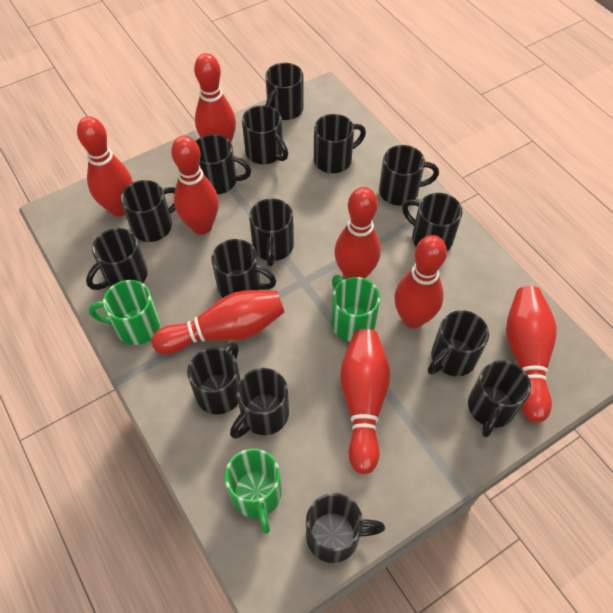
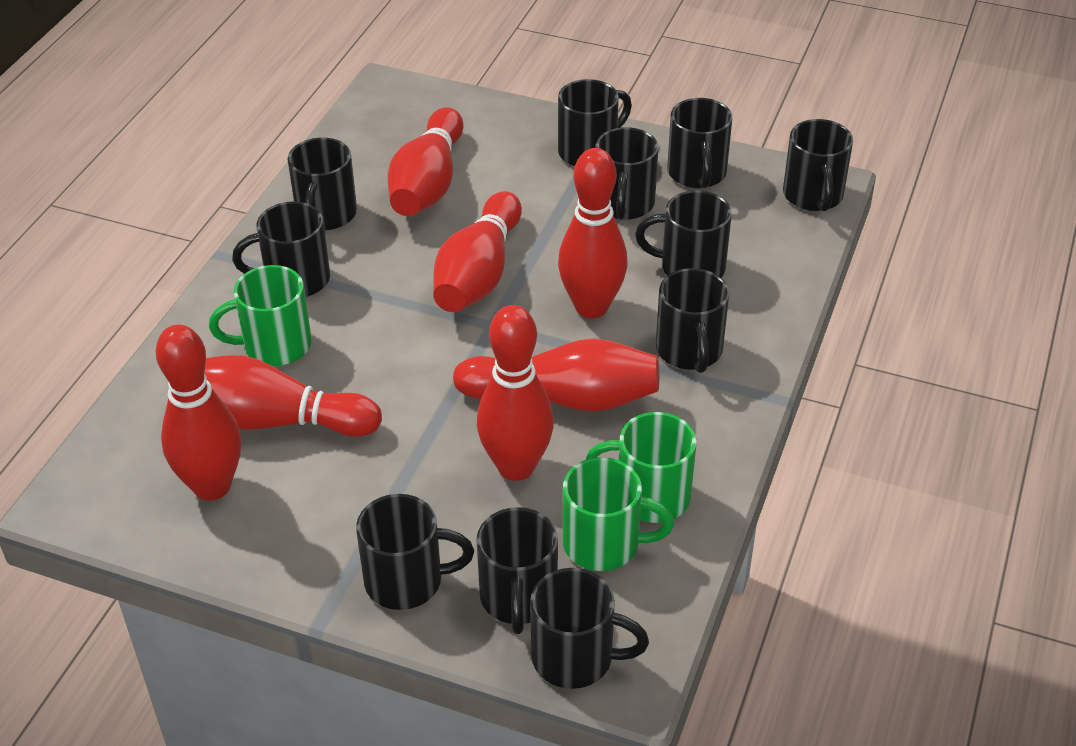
black mug: 15 -> 11
red bowling pin: 8 -> 7

